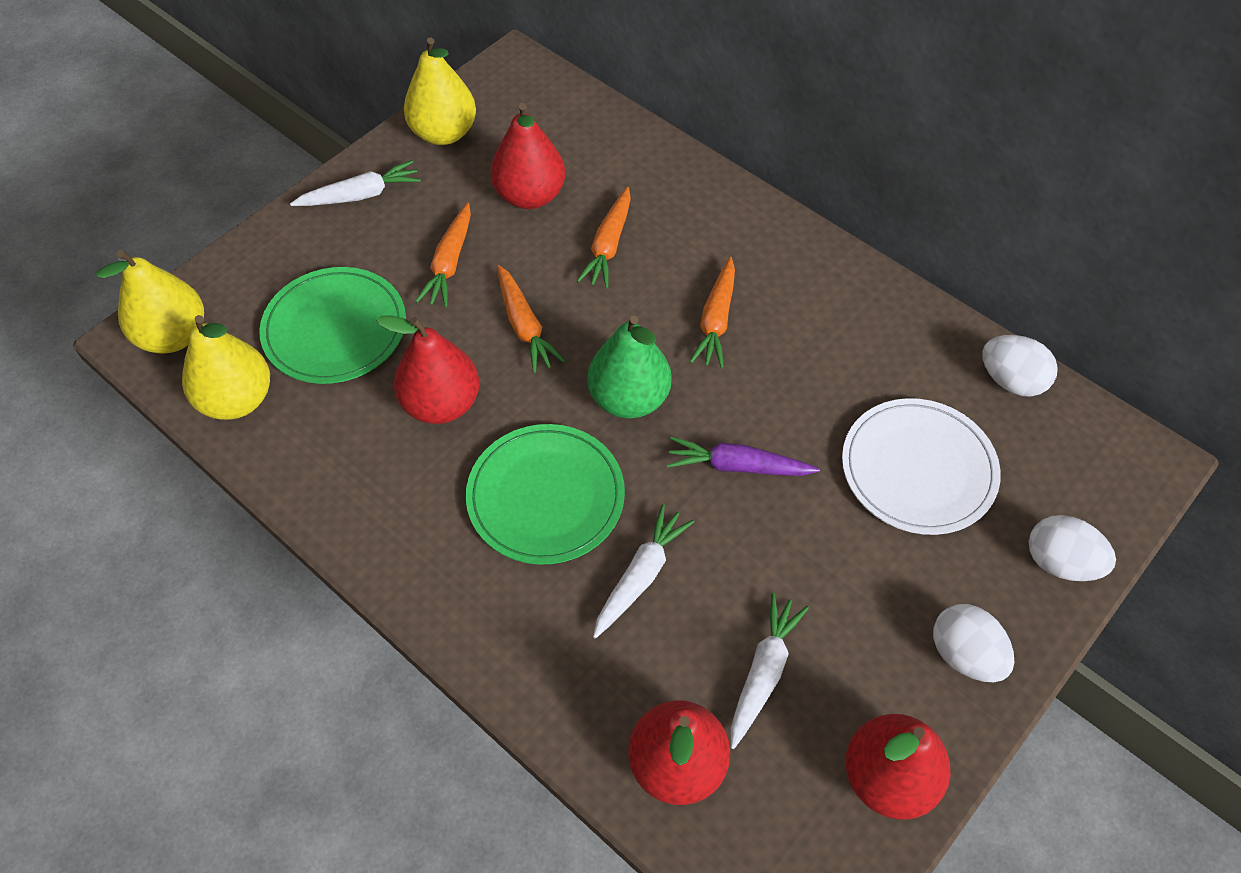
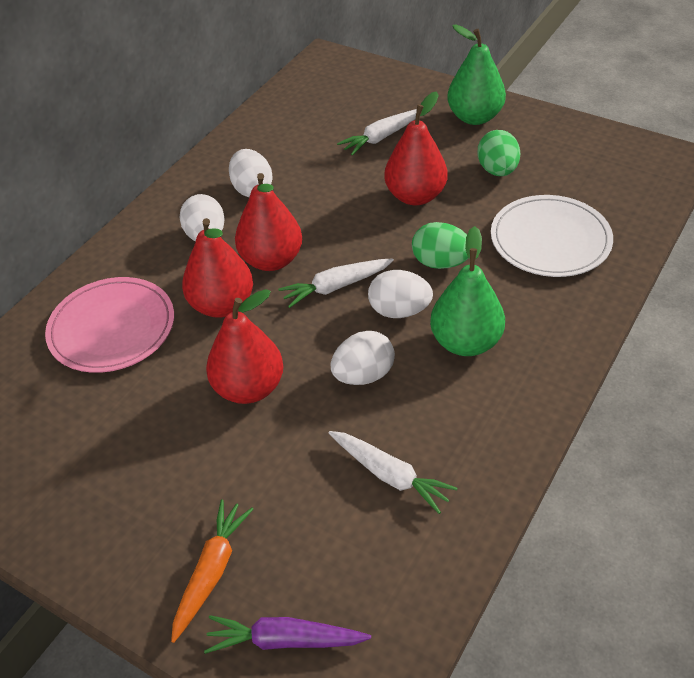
green egg: 0 -> 2
green pear: 1 -> 2
green plate: 2 -> 0
orange carrot: 4 -> 1
pink plate: 0 -> 1
white egg: 3 -> 4
yellow pear: 3 -> 0

